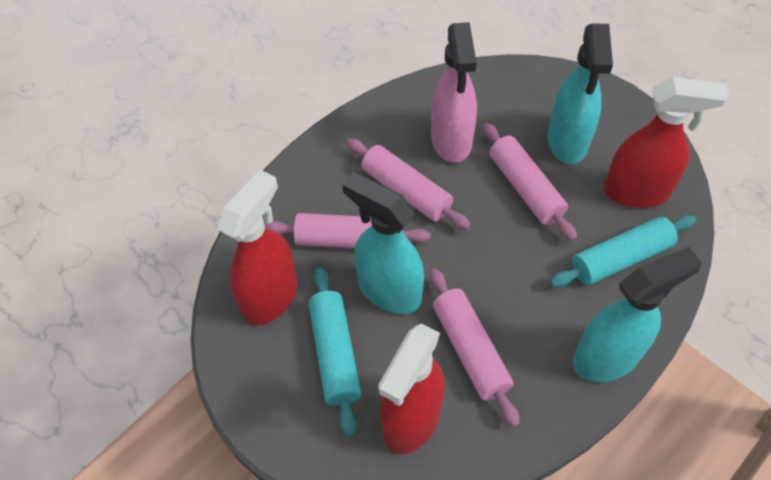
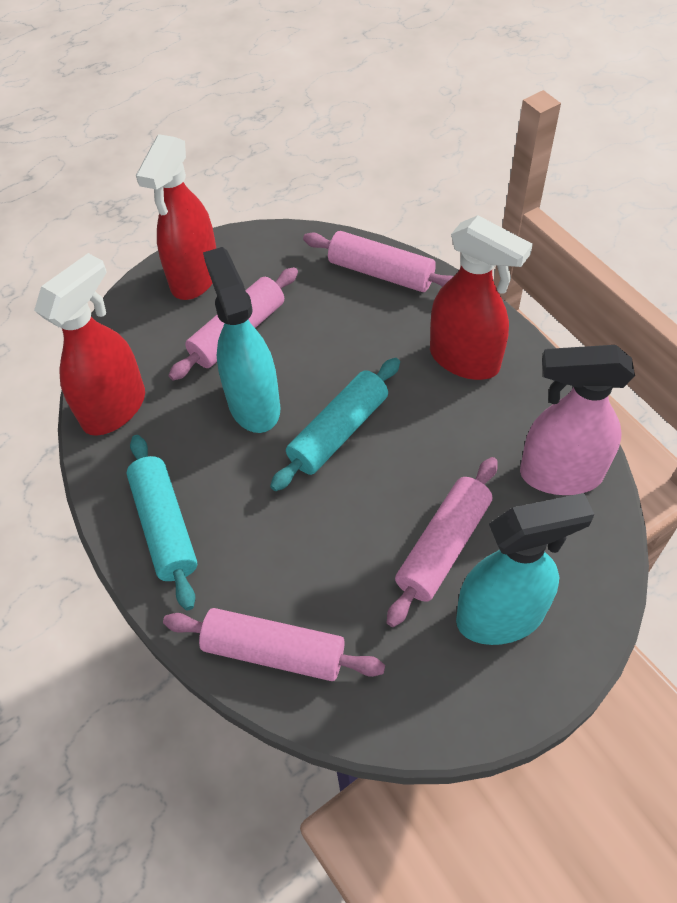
turquoise spray bottle: 3 -> 2

